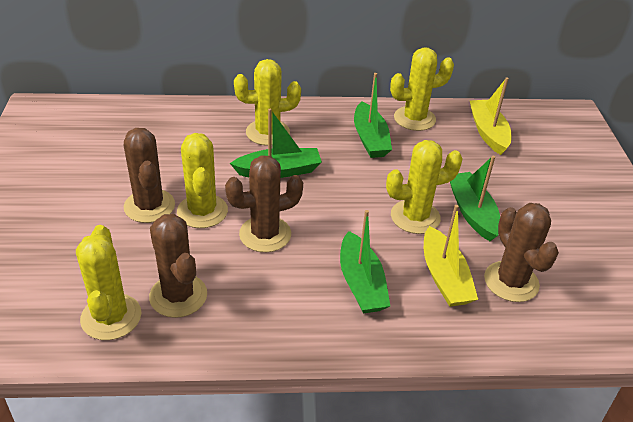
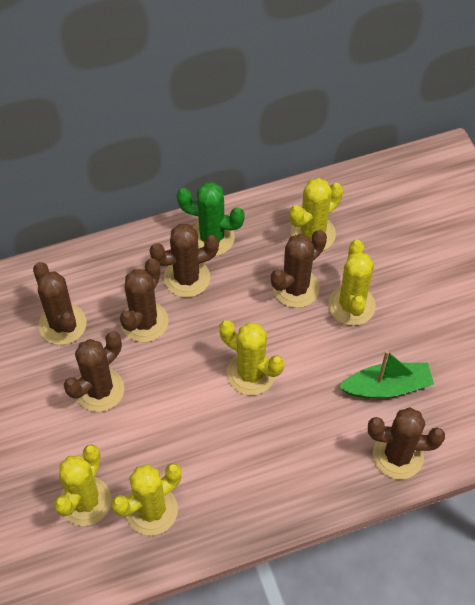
brown cactus: 4 -> 6
green boat: 4 -> 1
green cactus: 0 -> 1
yellow boat: 2 -> 0

